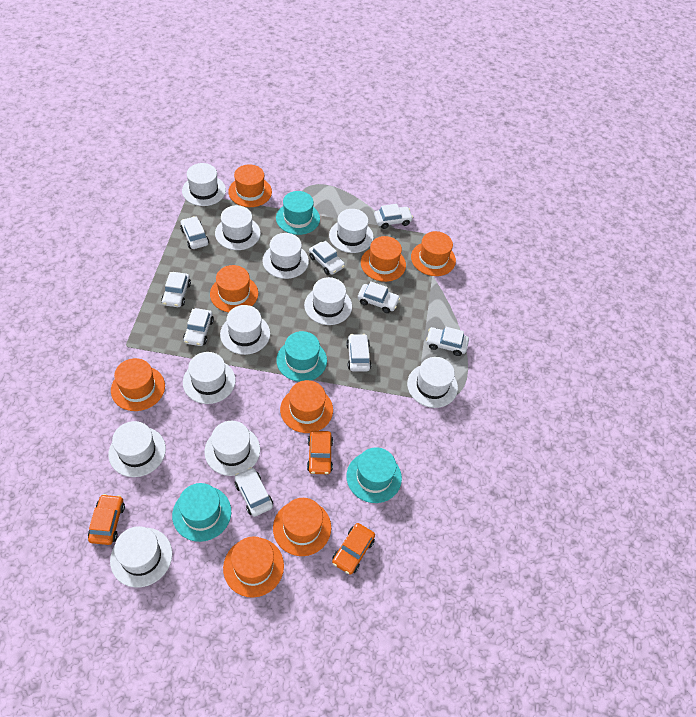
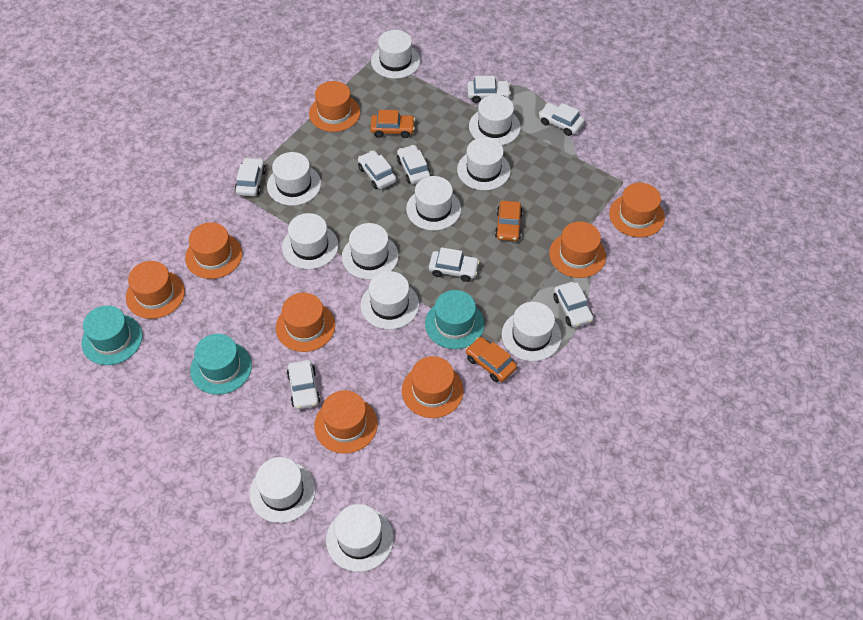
turquoise hat: 4 -> 3
white car: 9 -> 8

